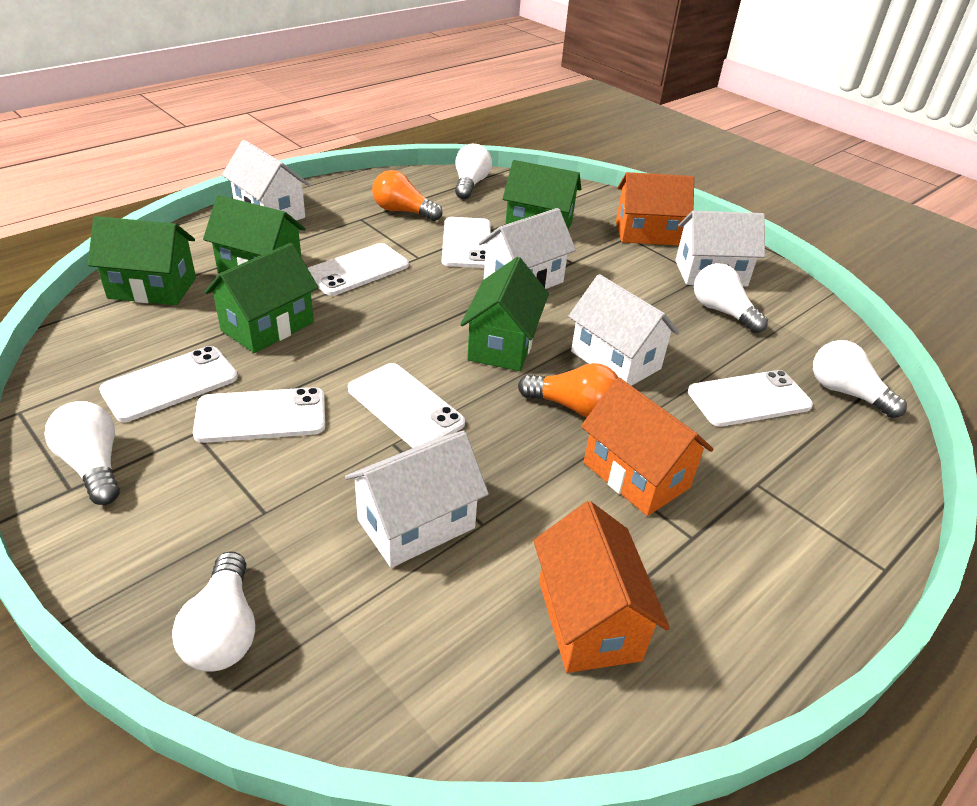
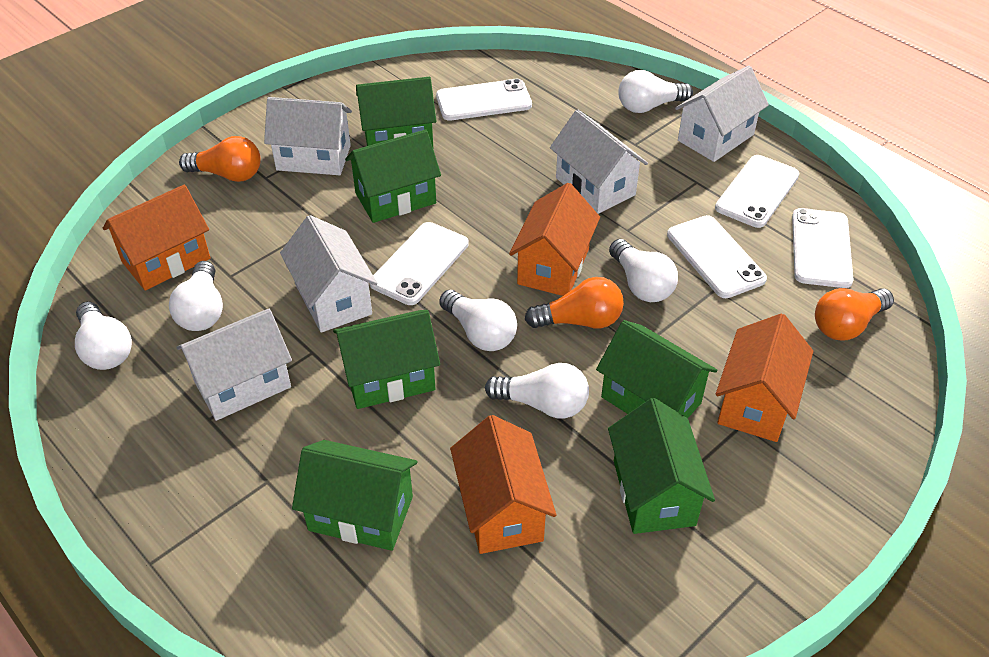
green house: 5 -> 6
orange house: 3 -> 4
orange light bulb: 2 -> 3
white light bulb: 5 -> 6
white phone: 6 -> 5

